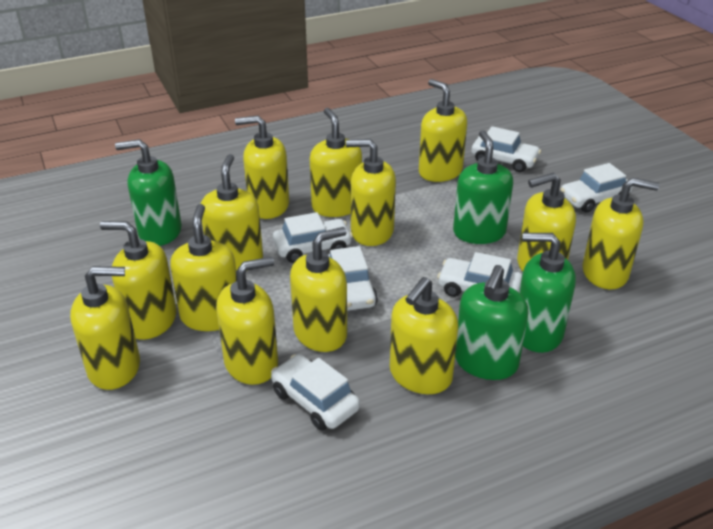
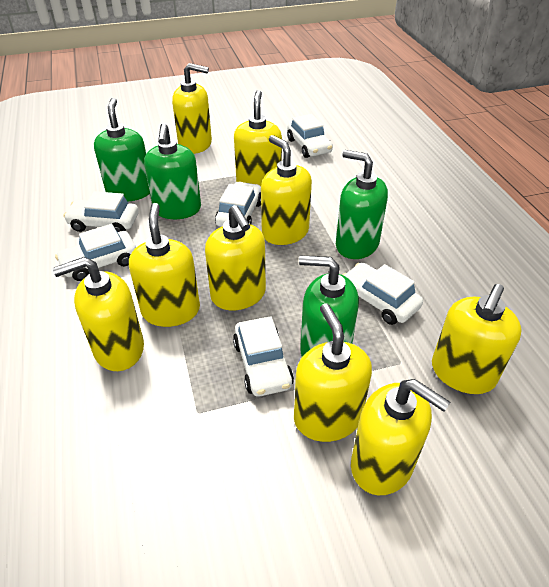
yellow soap dispenser: 13 -> 9

